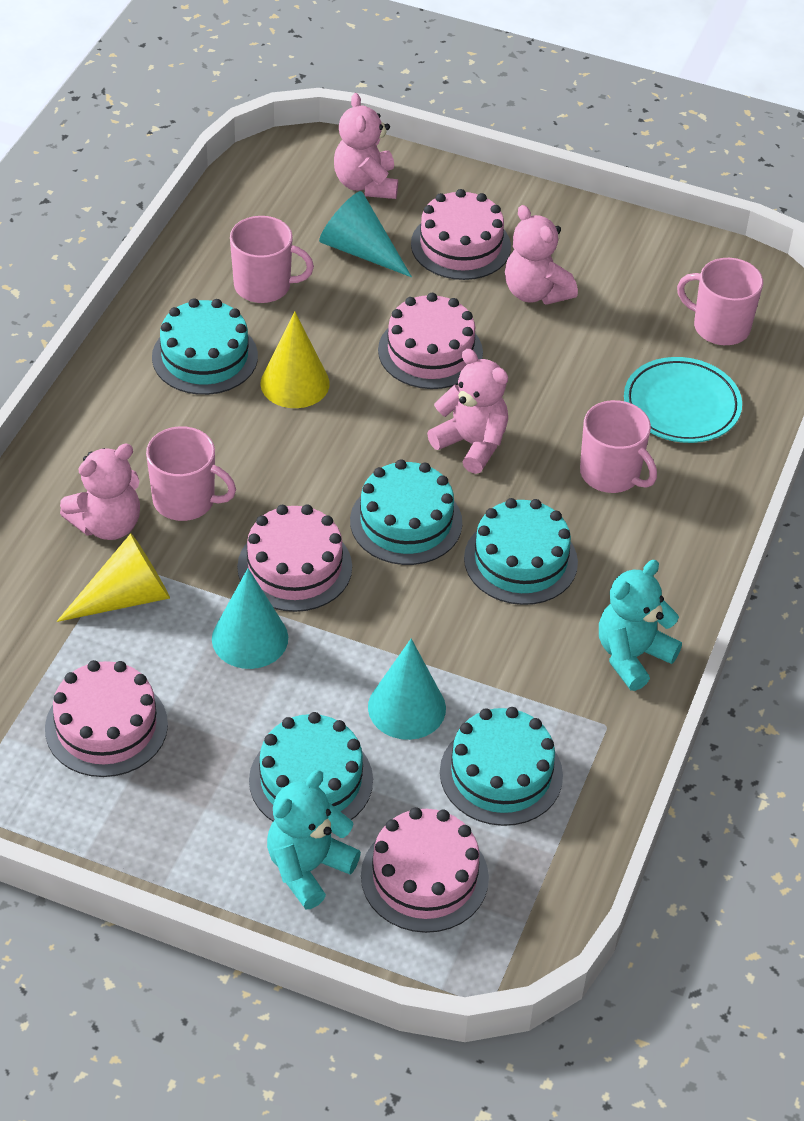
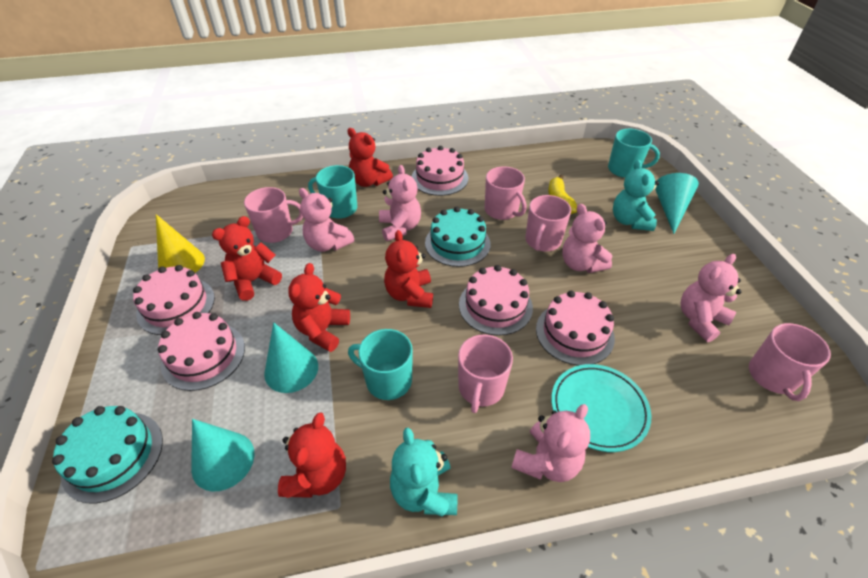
pink mug: 4 -> 5
pink teddy bear: 4 -> 5
red teddy bear: 0 -> 5
turquoise cake: 5 -> 2
turquoise mug: 0 -> 3
yellow banana: 0 -> 1
yellow cone: 2 -> 1

